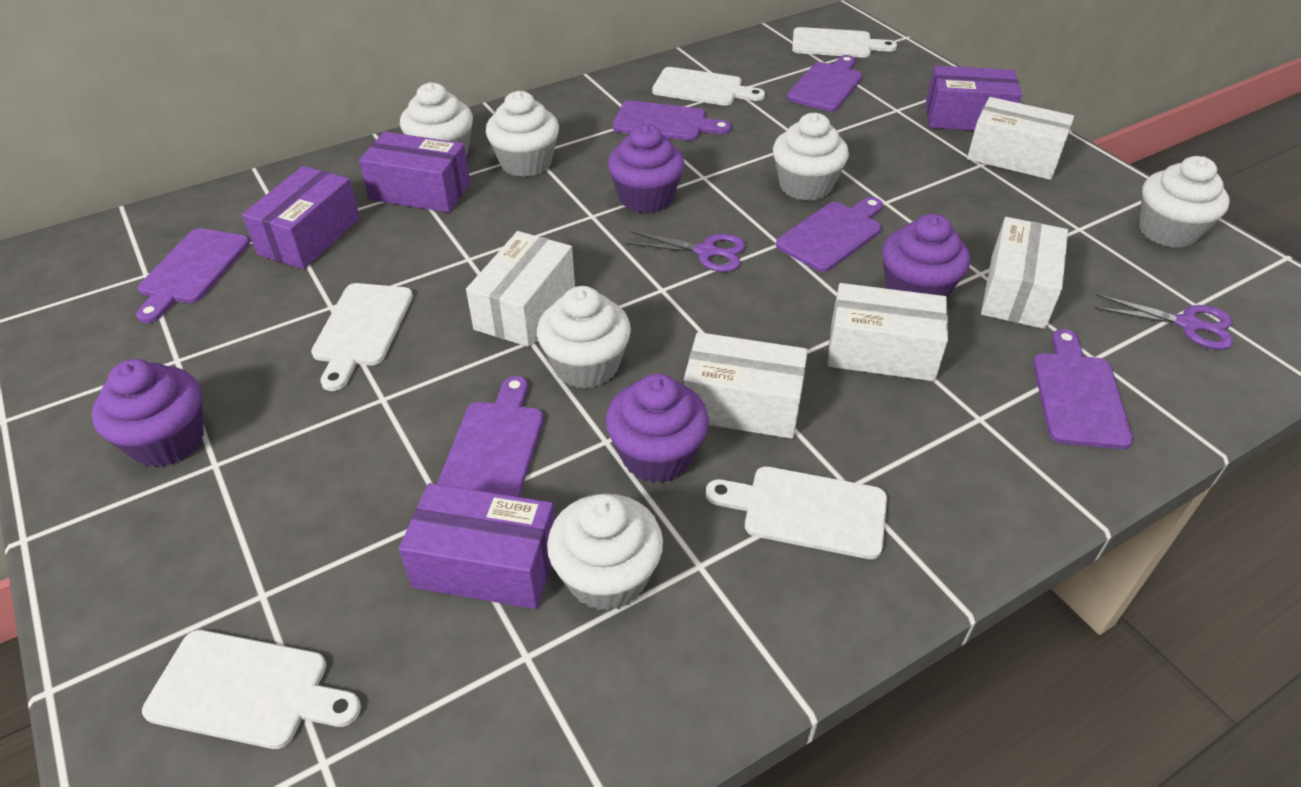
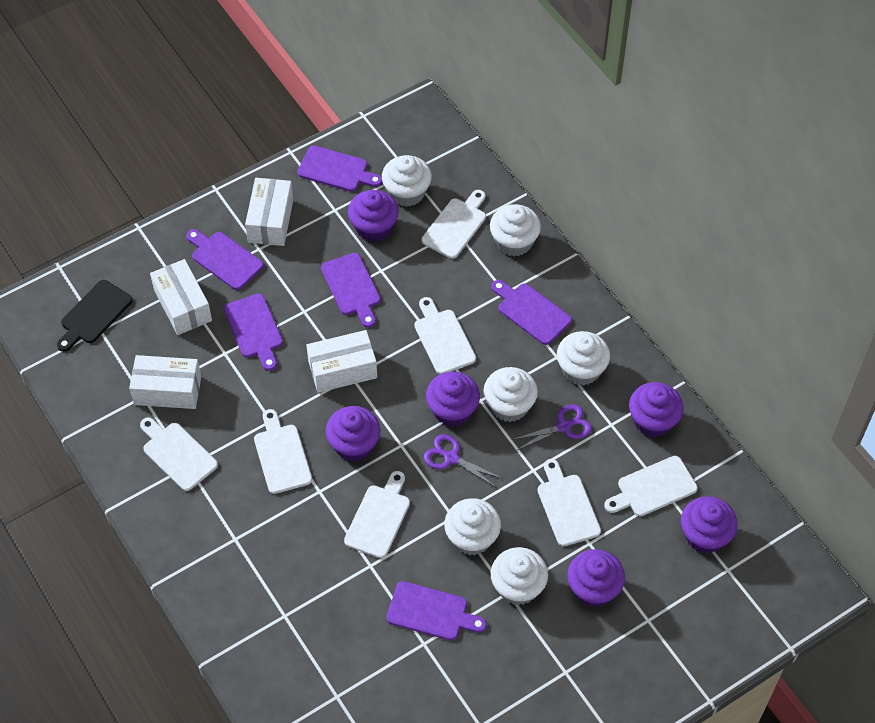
black cutting board: 0 -> 1
purple box: 4 -> 0
purple cupcake: 4 -> 6
white box: 5 -> 4
white cutting board: 5 -> 7

